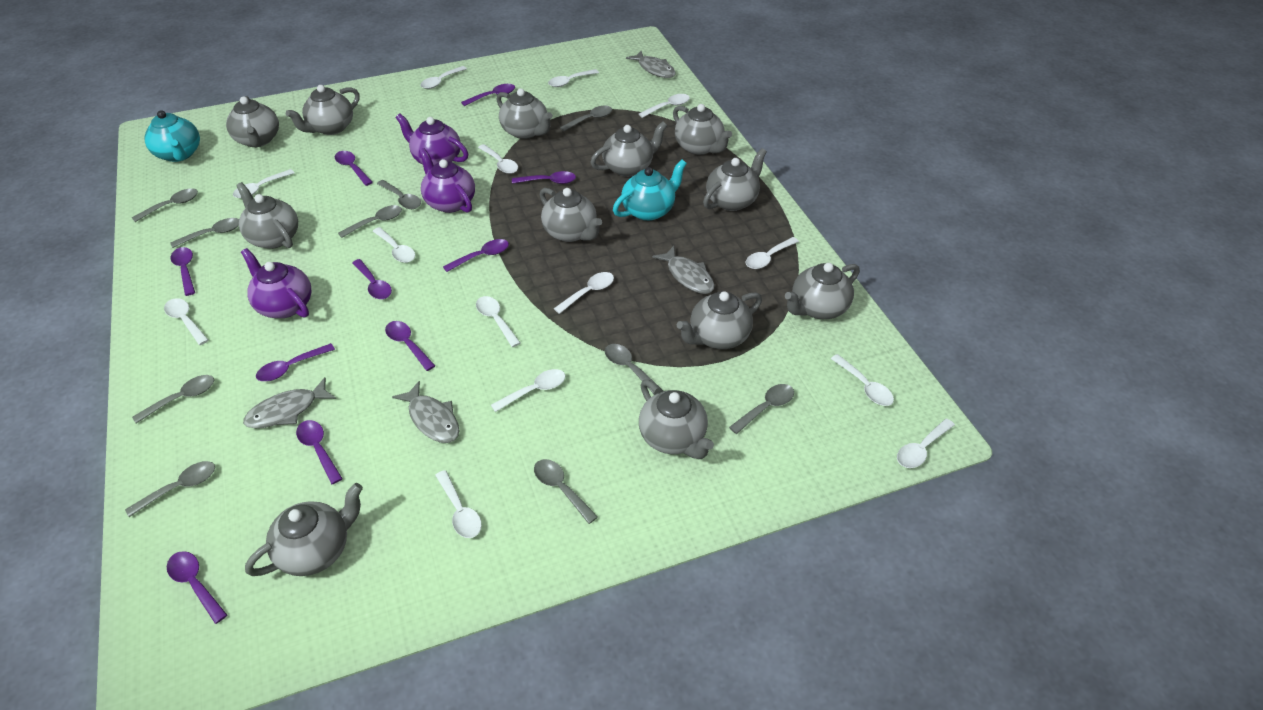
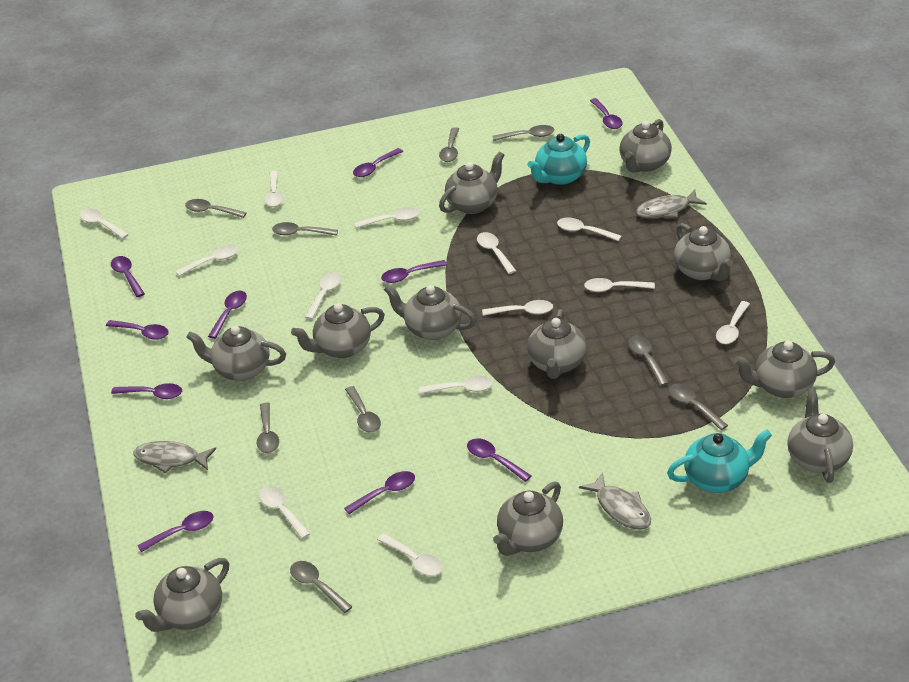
grey fish: 4 -> 3
grey spoon: 10 -> 9
grey teapot: 12 -> 11
purple teapot: 3 -> 0
white spoon: 14 -> 13

